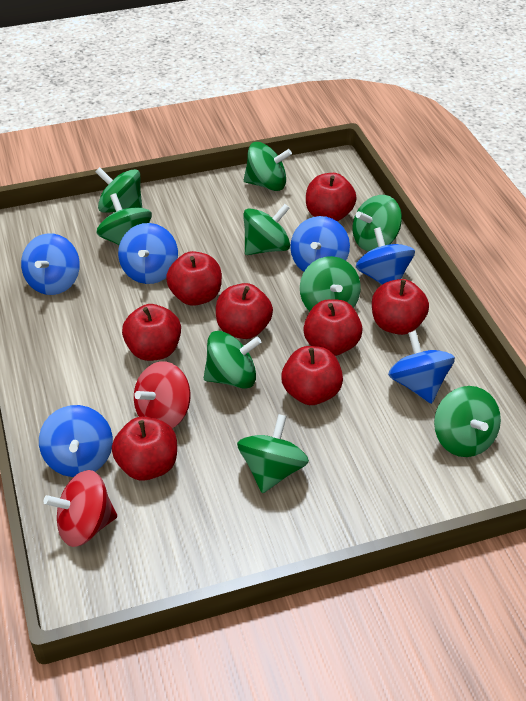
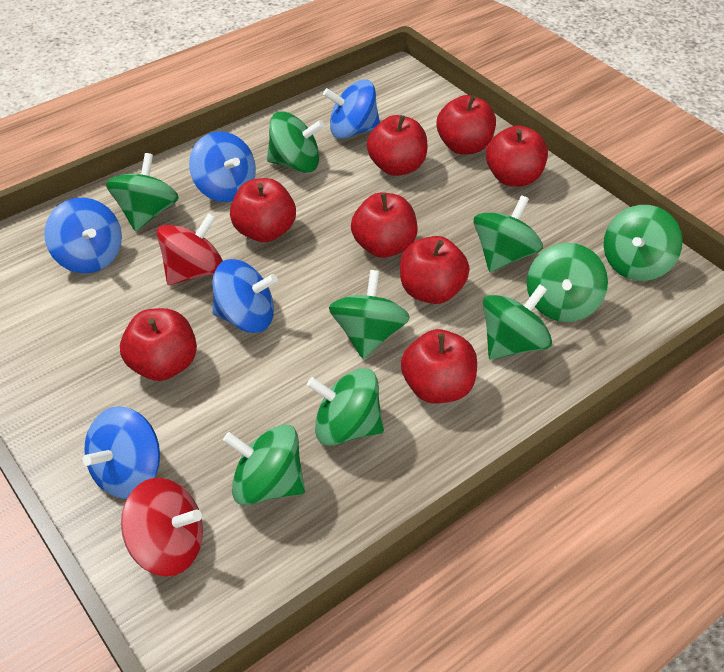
blue spinning top: 6 -> 5

